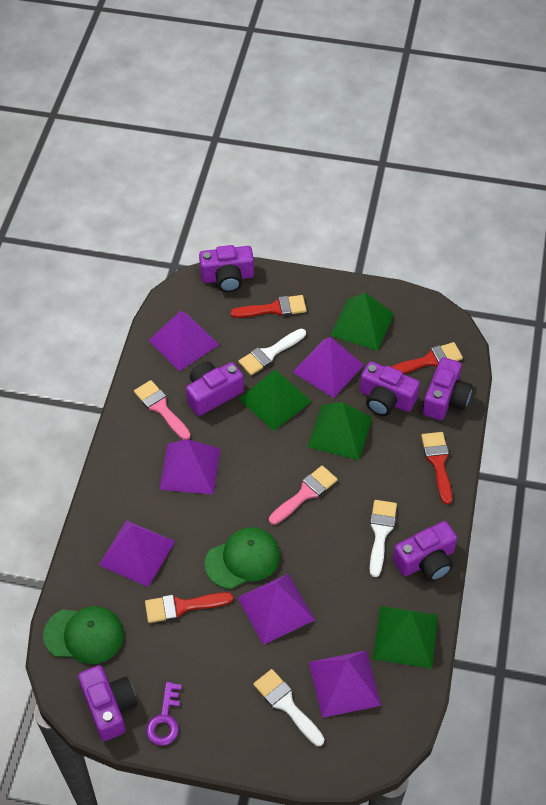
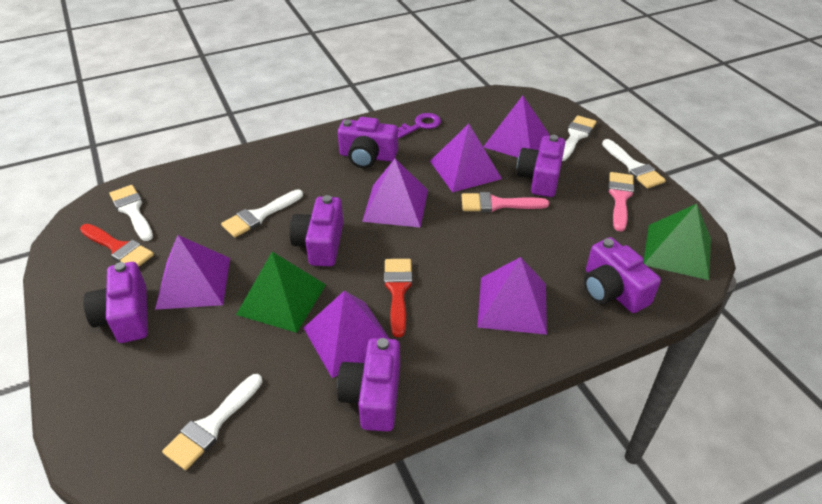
green cap: 2 -> 0
green pyramid: 4 -> 2
red brush: 4 -> 2
white brush: 3 -> 5

